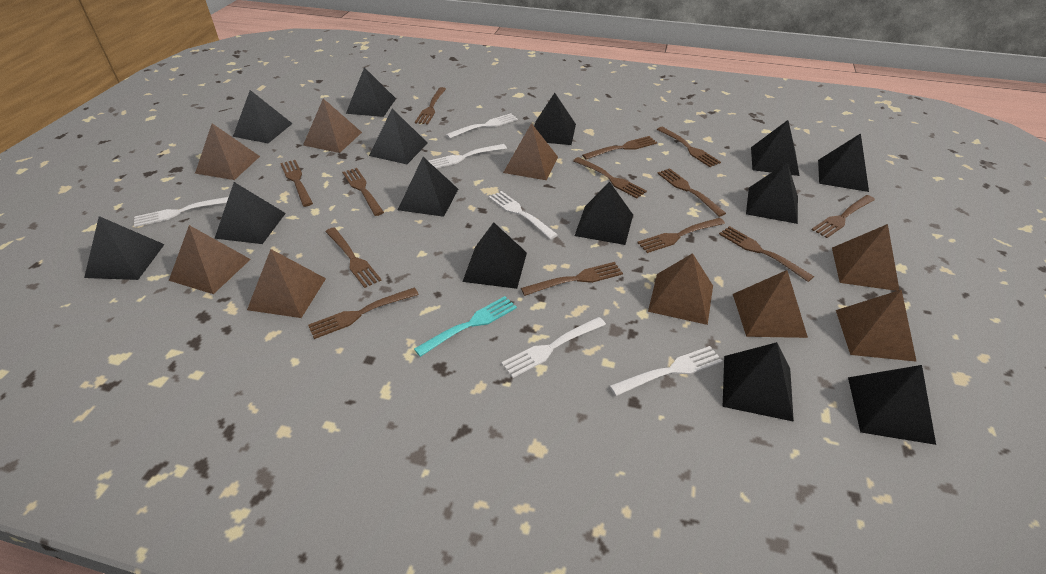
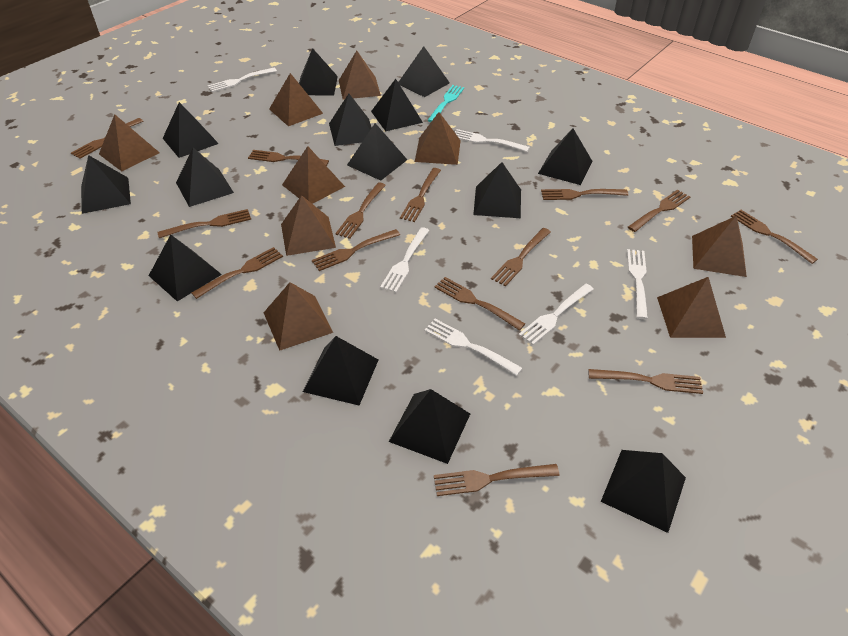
brown fork: 13 -> 14

